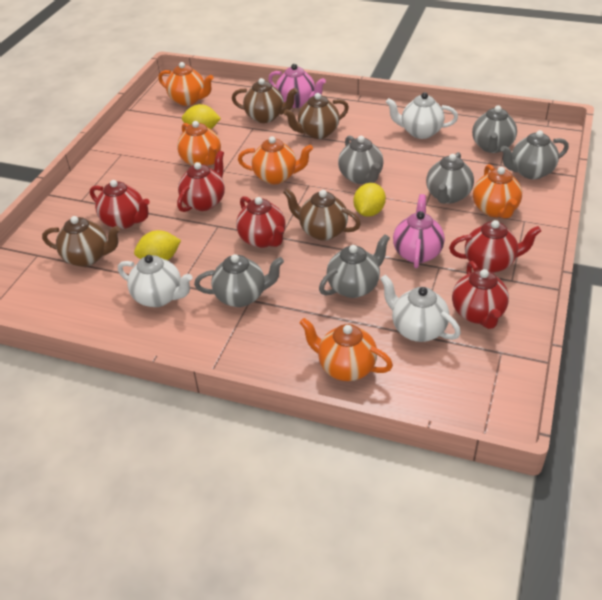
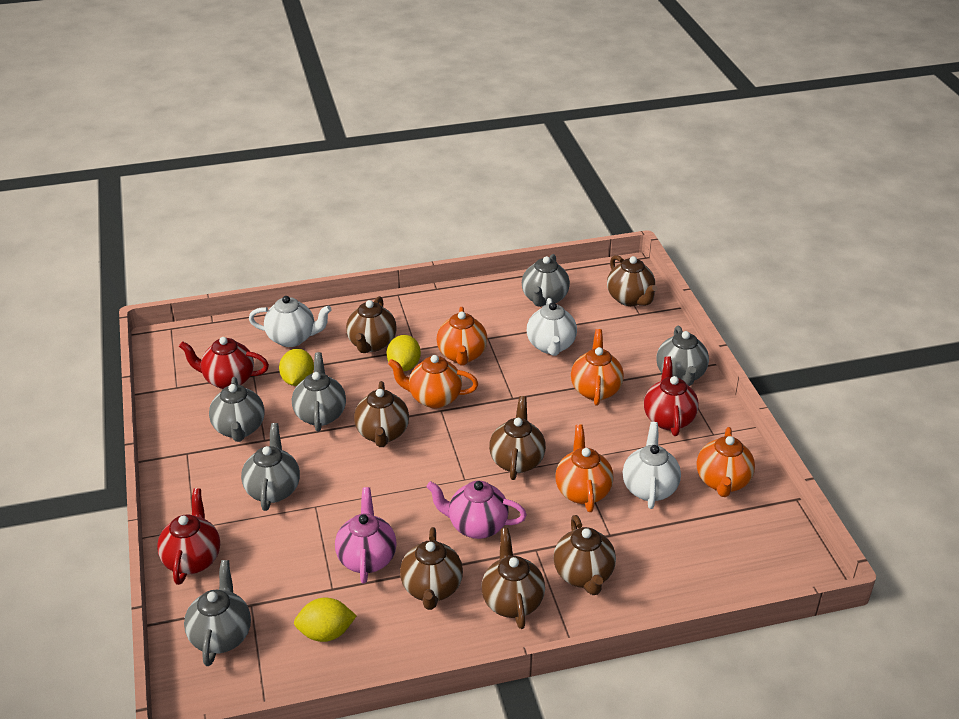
brown teapot: 4 -> 7
red teapot: 5 -> 3

